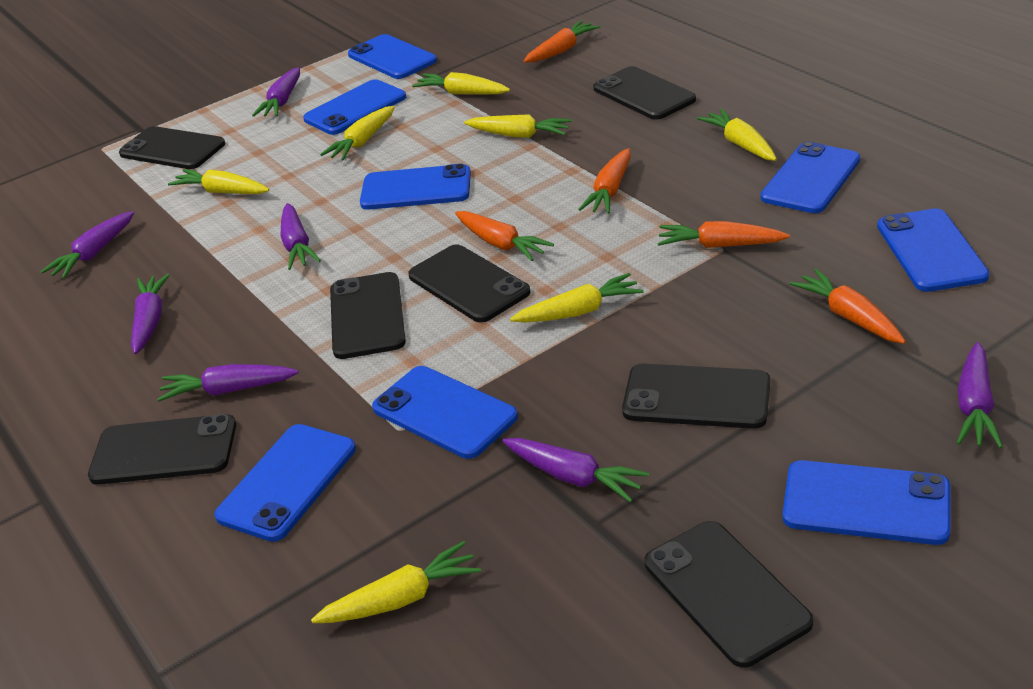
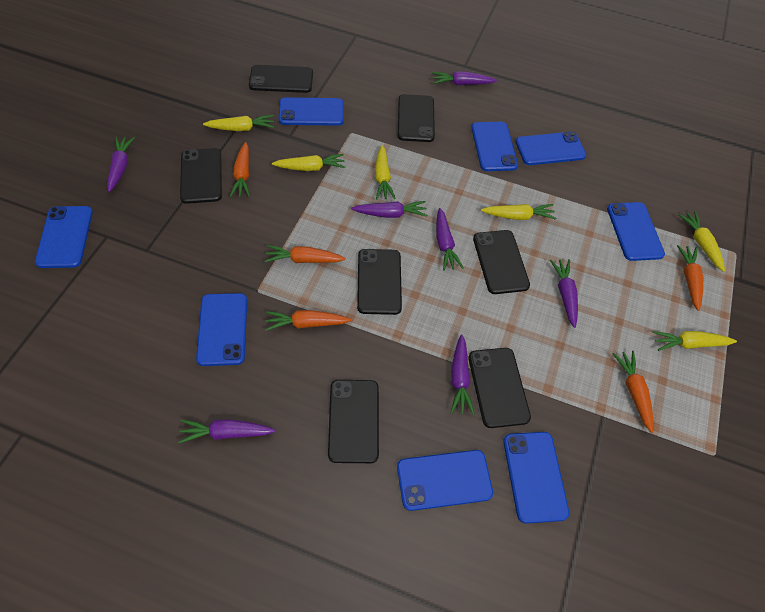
yellow carrot: 7 -> 6

